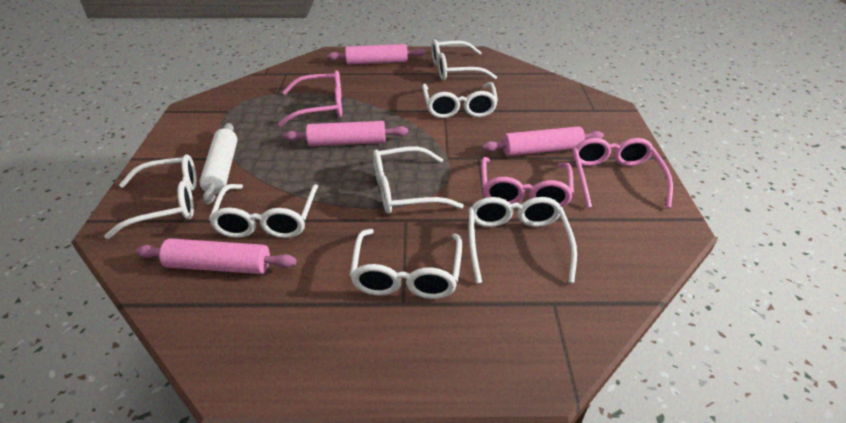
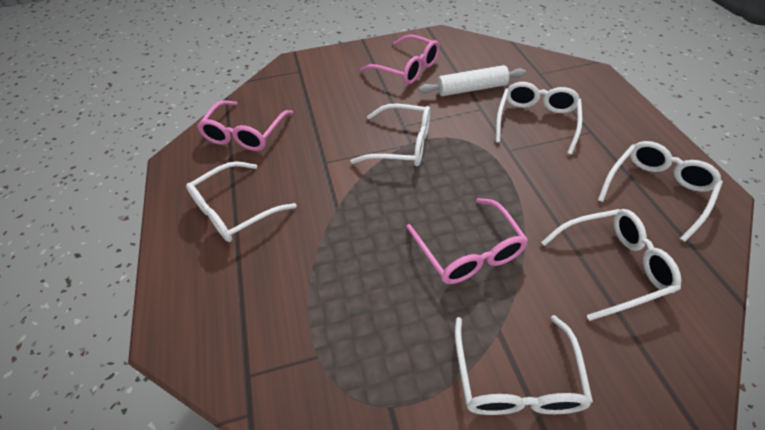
pink rolling pin: 4 -> 0
white glasses: 7 -> 6

